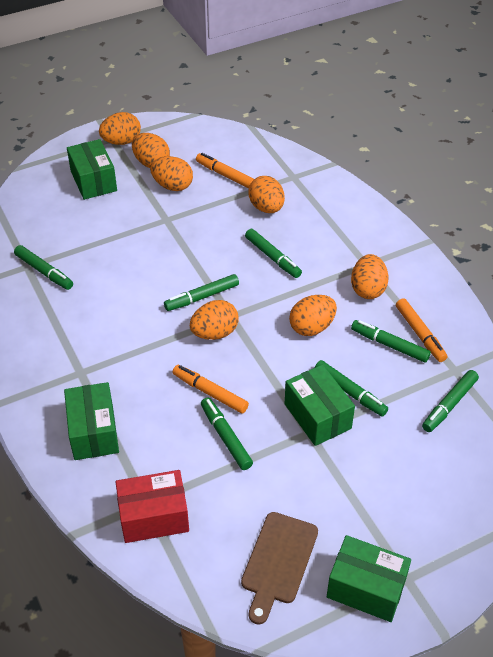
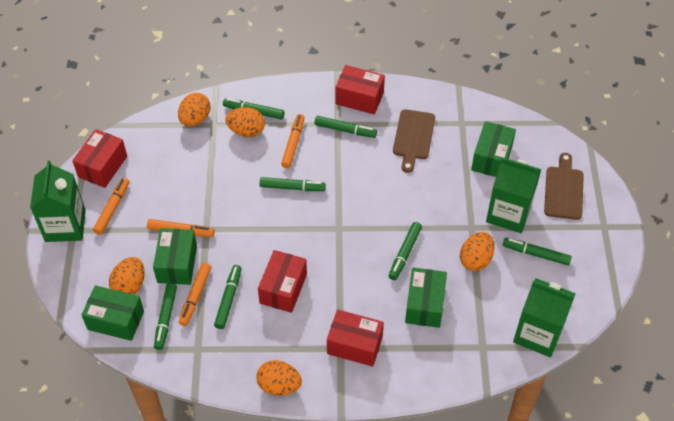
brown cutting board: 1 -> 2
green carton: 0 -> 3
orange egg: 7 -> 5
orange marker: 3 -> 4
red box: 1 -> 4

